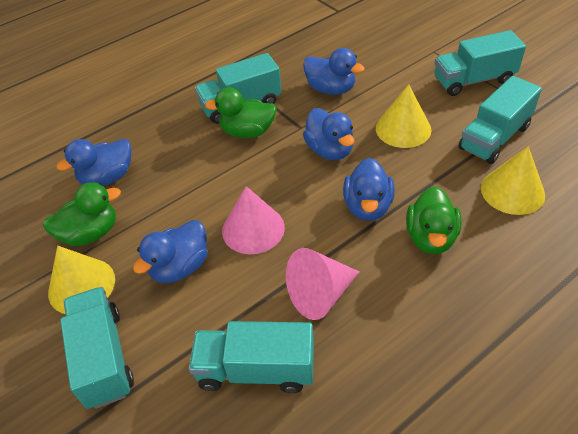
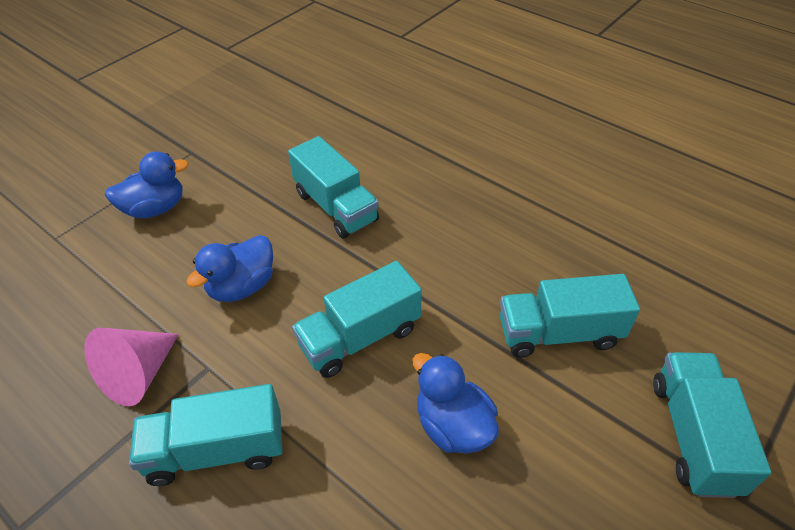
blue duck: 5 -> 3
green duck: 3 -> 0
pink cone: 2 -> 1
yellow cone: 3 -> 0

